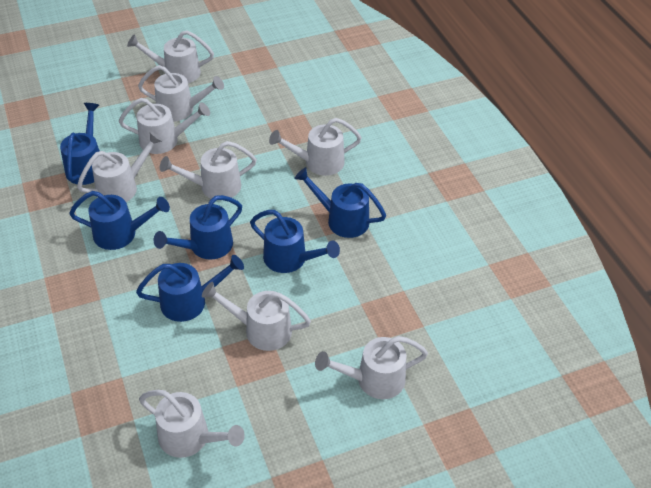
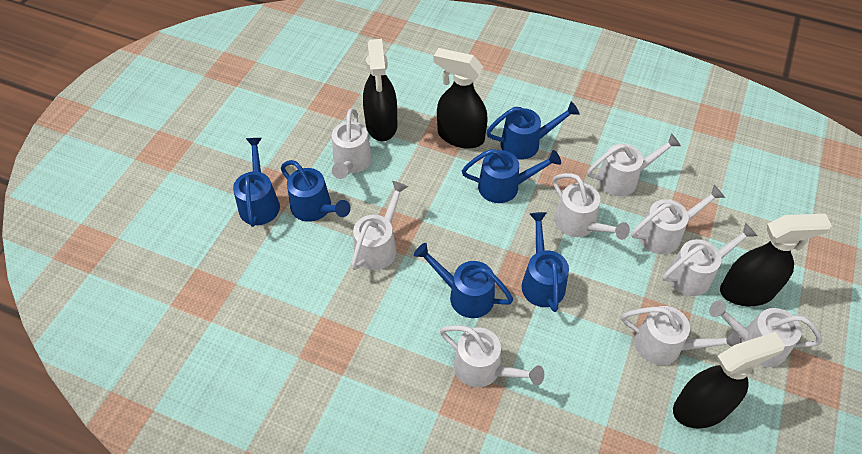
black spray bottle: 0 -> 4

